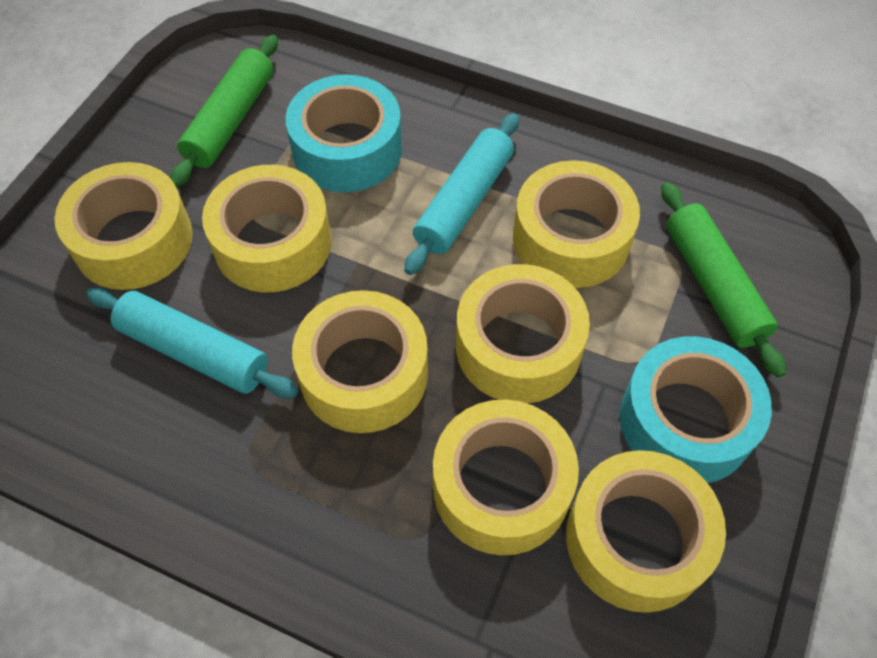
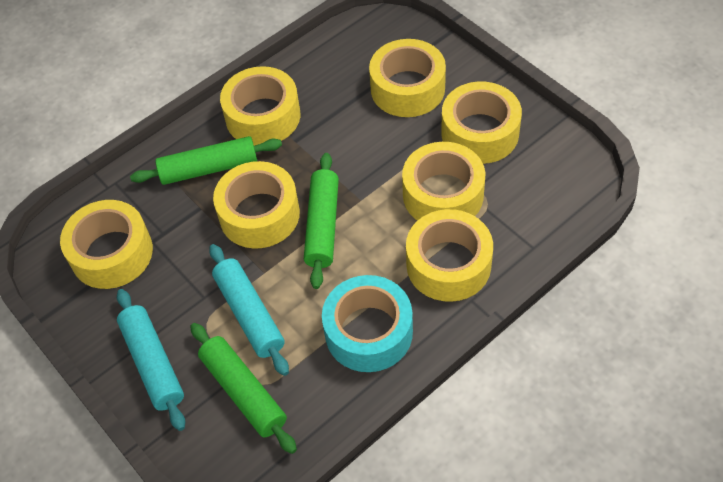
green rolling pin: 2 -> 3
turquoise tape: 2 -> 1

